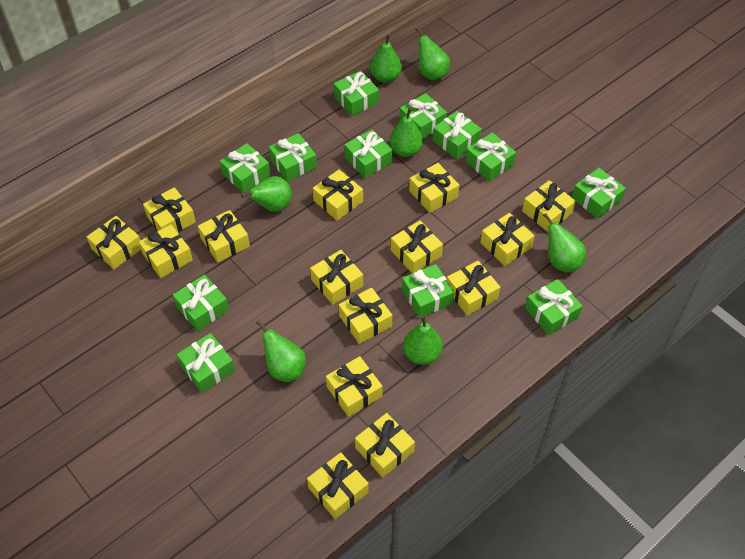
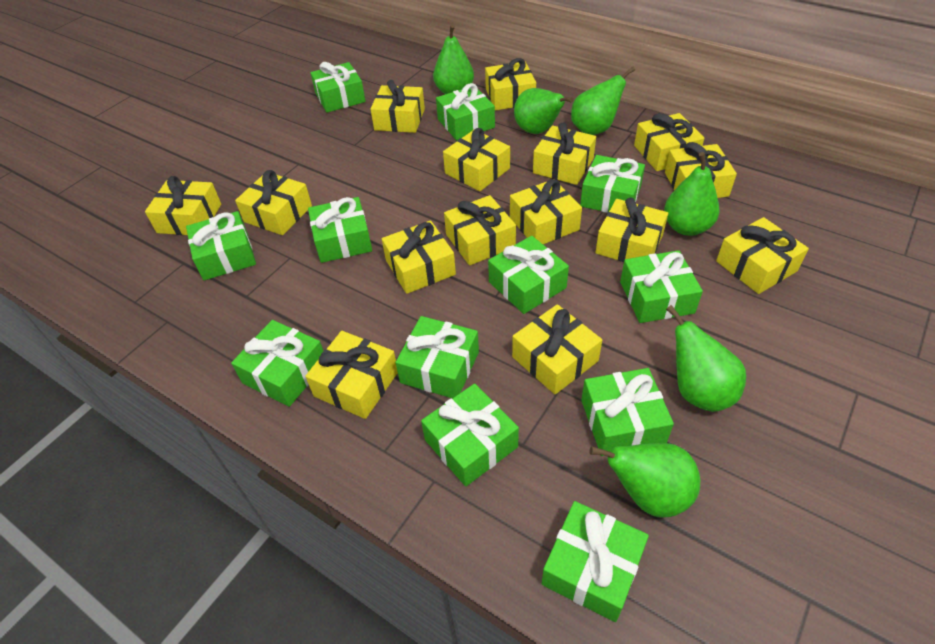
green pear: 7 -> 6

